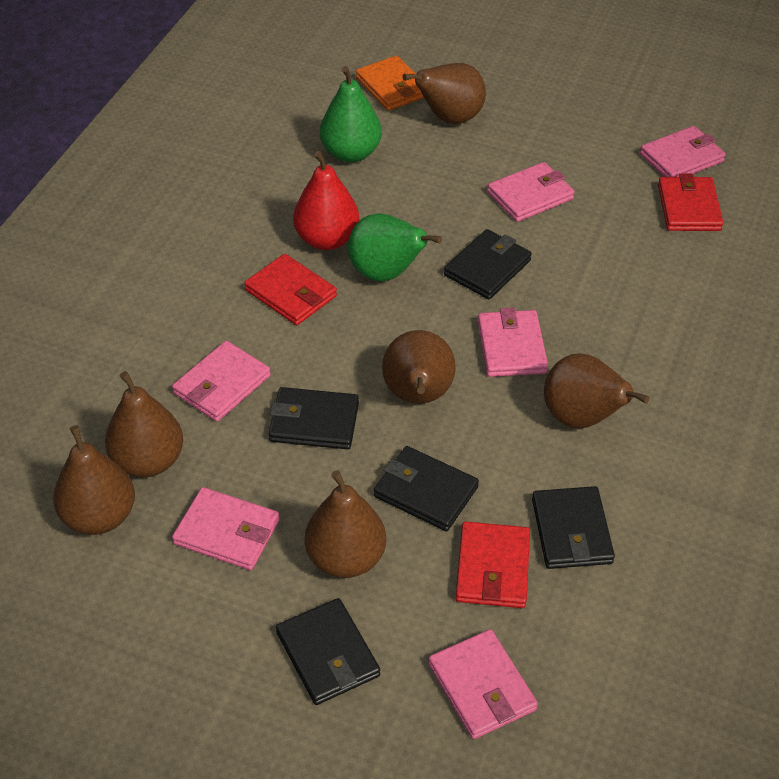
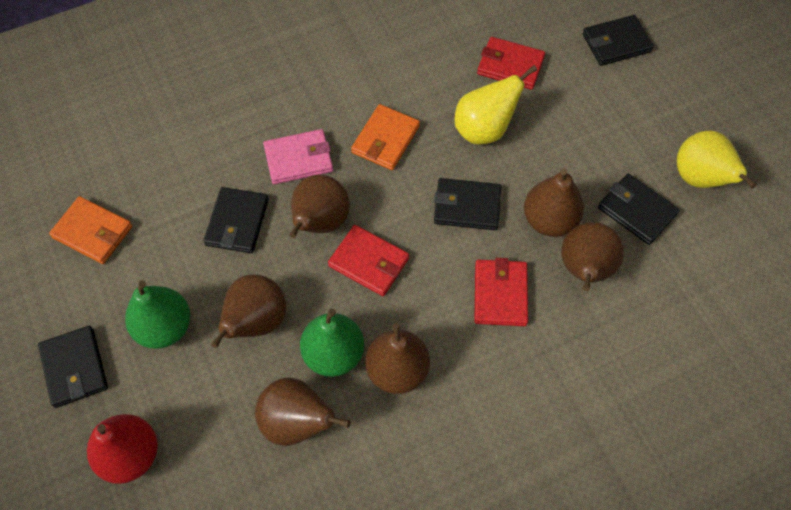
orange wallet: 1 -> 2
pink wallet: 6 -> 1
yellow pear: 0 -> 2

